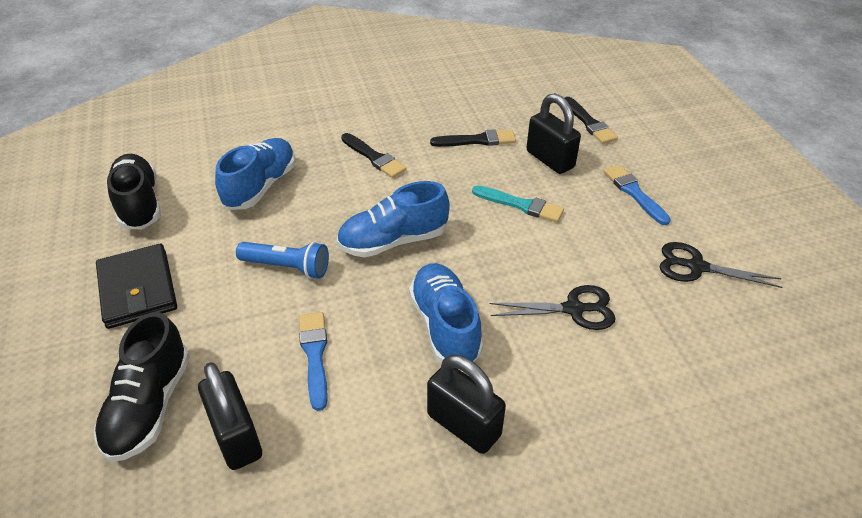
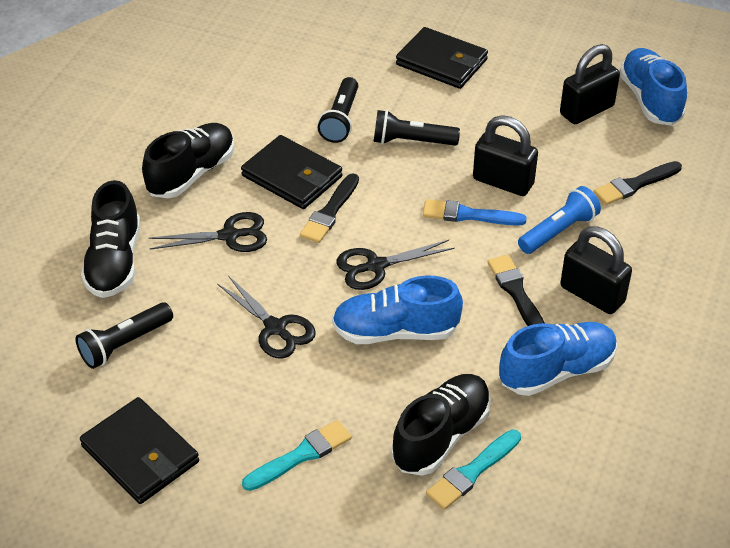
black flashlight: 0 -> 3
black scissors: 2 -> 3
black shoe: 2 -> 3
black wallet: 1 -> 3
blue brush: 2 -> 1
turquoise brush: 1 -> 2

